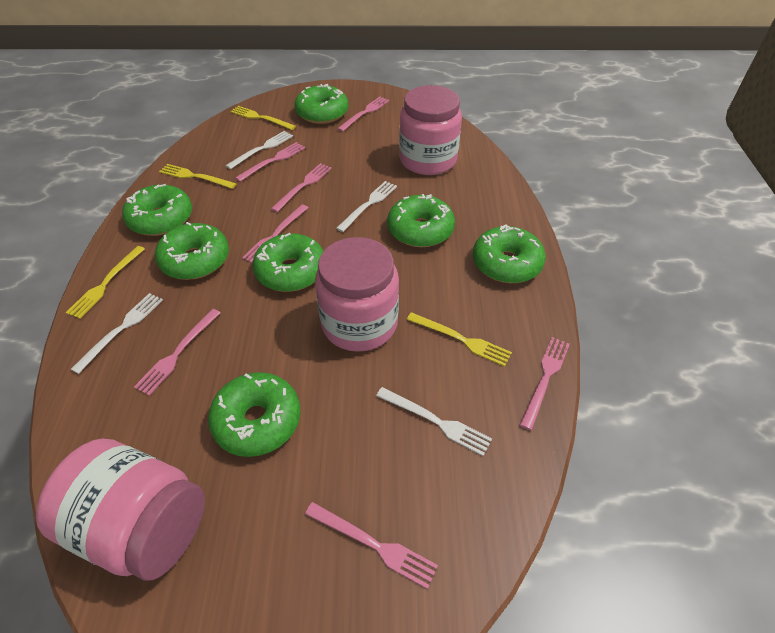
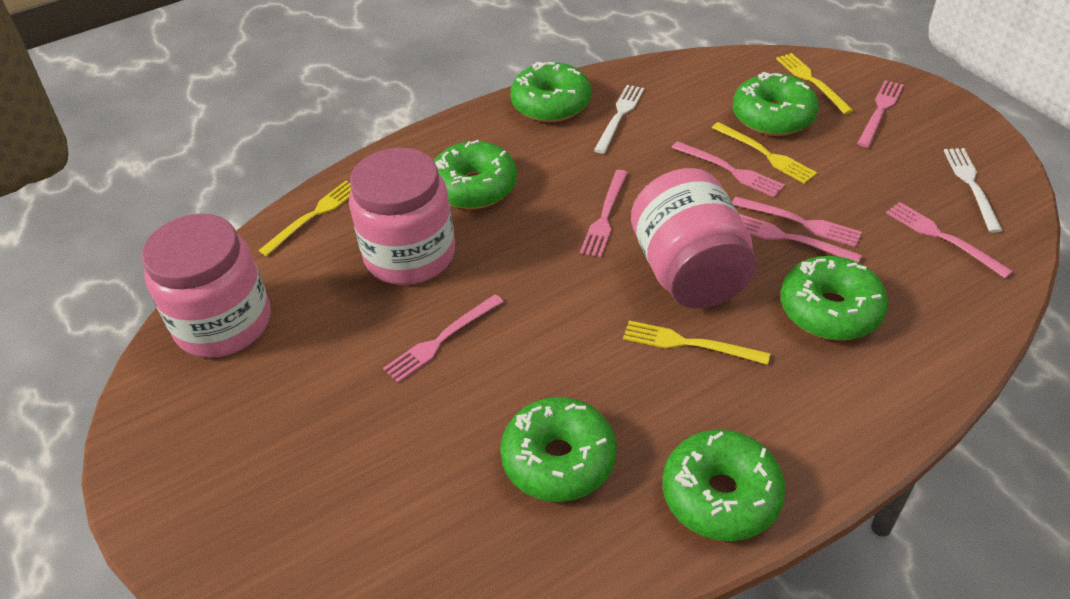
green donut: 7 -> 6
white fork: 4 -> 2

